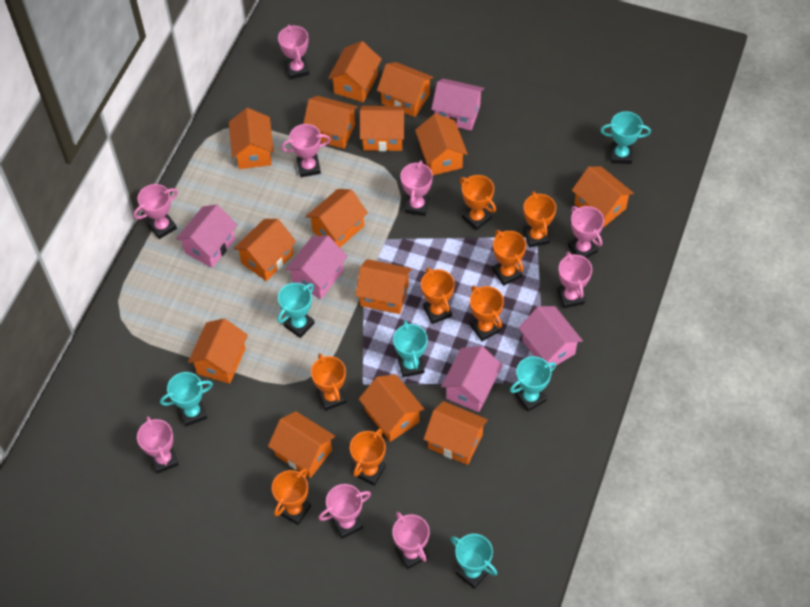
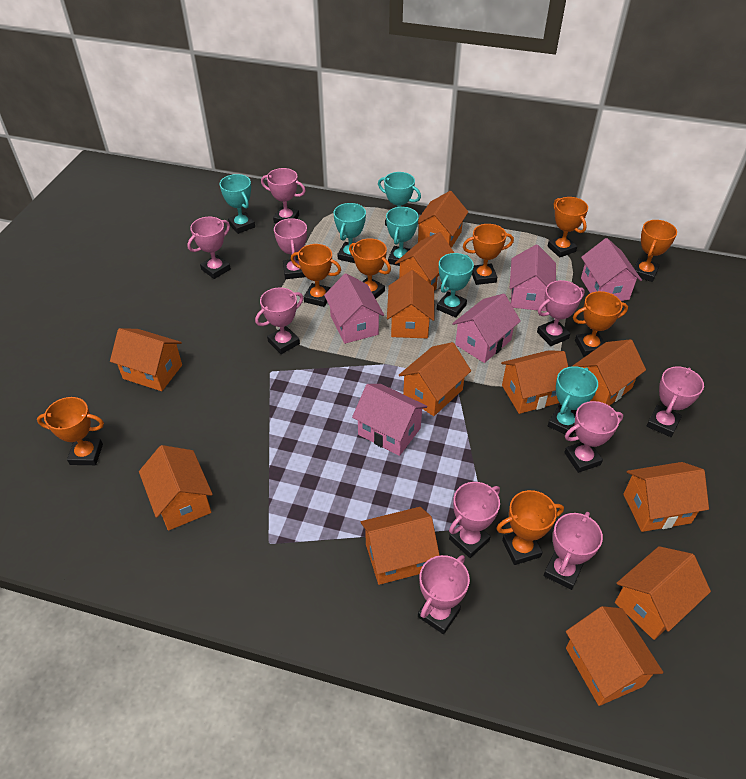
orange house: 14 -> 12
pink trophy: 9 -> 10

